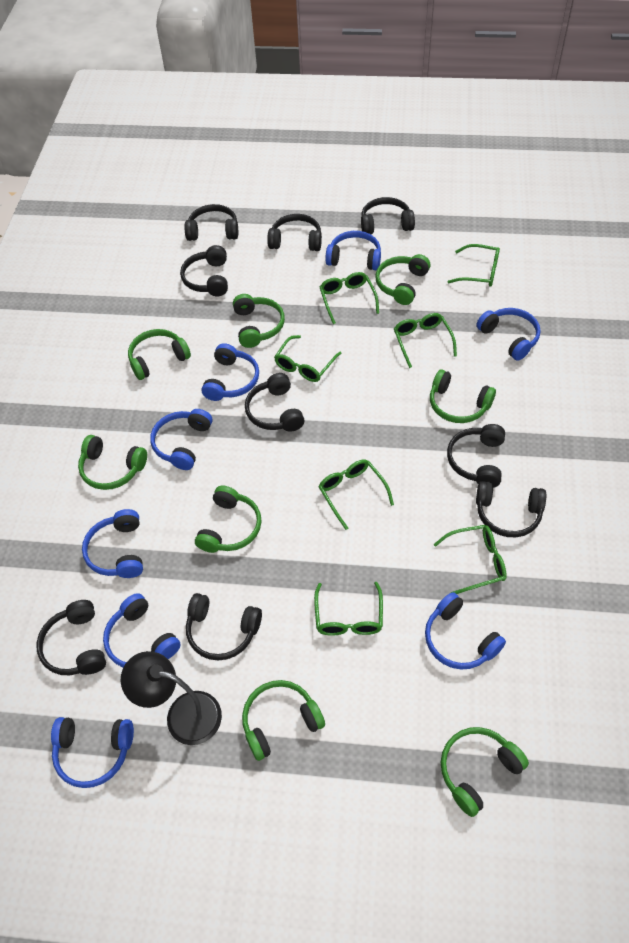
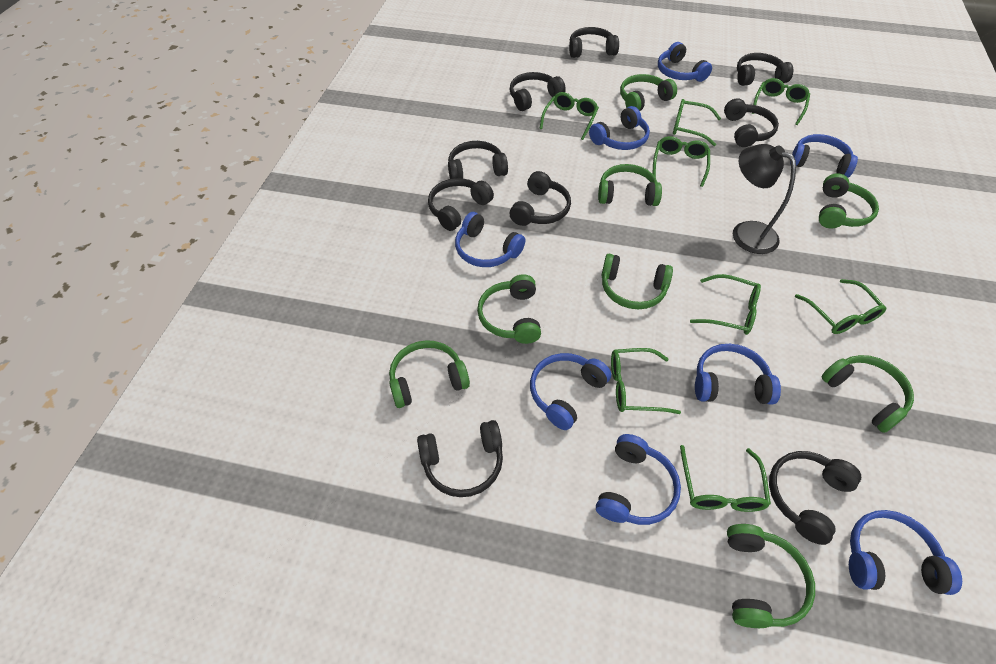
green glasses: 7 -> 8

